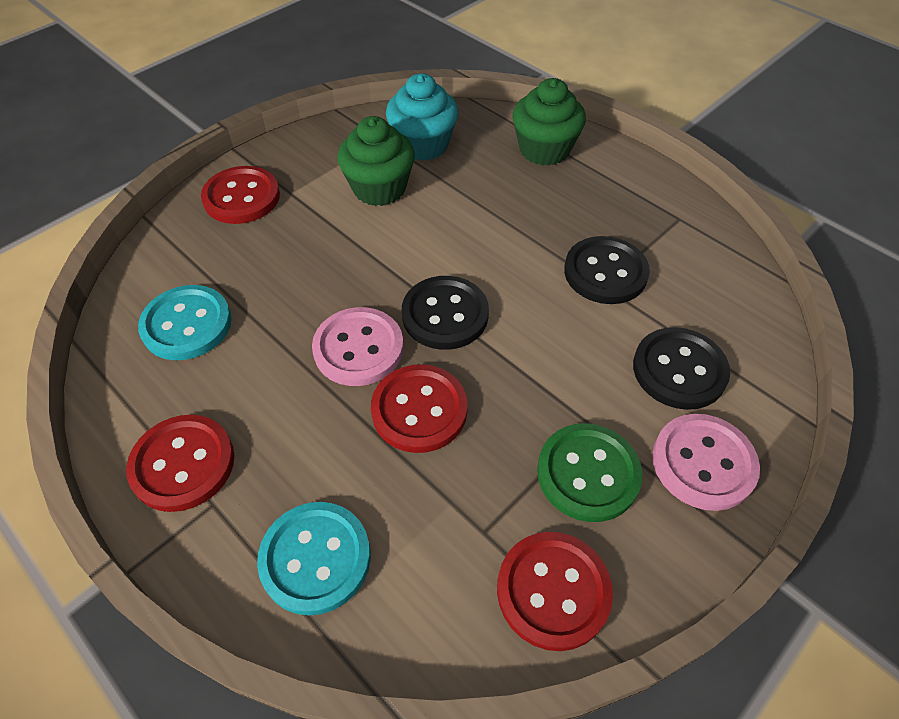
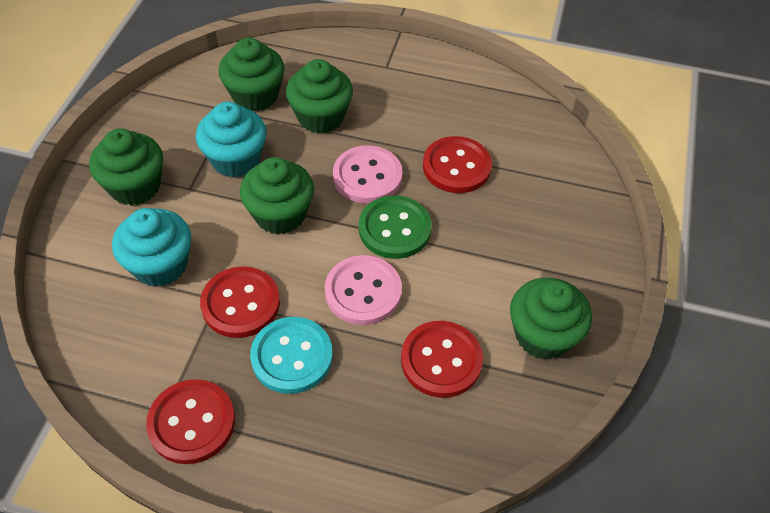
black button: 3 -> 0
green cupcake: 2 -> 5
turquoise button: 2 -> 1
turquoise cupcake: 1 -> 2

